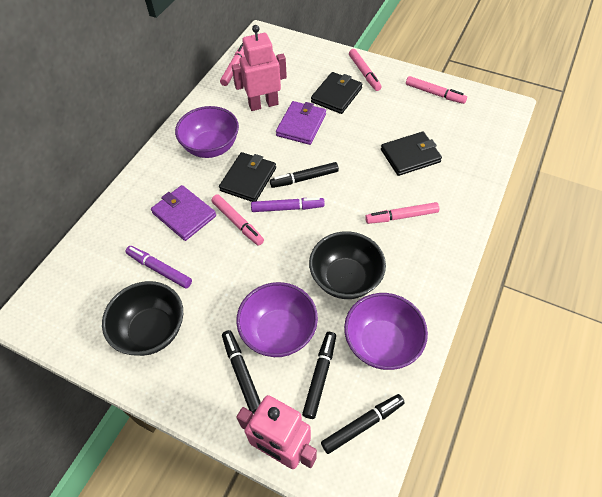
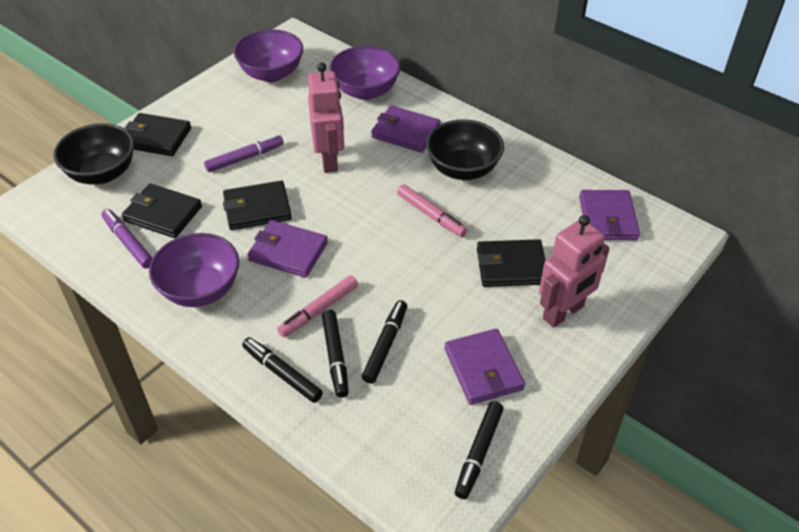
black wallet: 3 -> 4
pink marker: 5 -> 2
purple wallet: 2 -> 4

